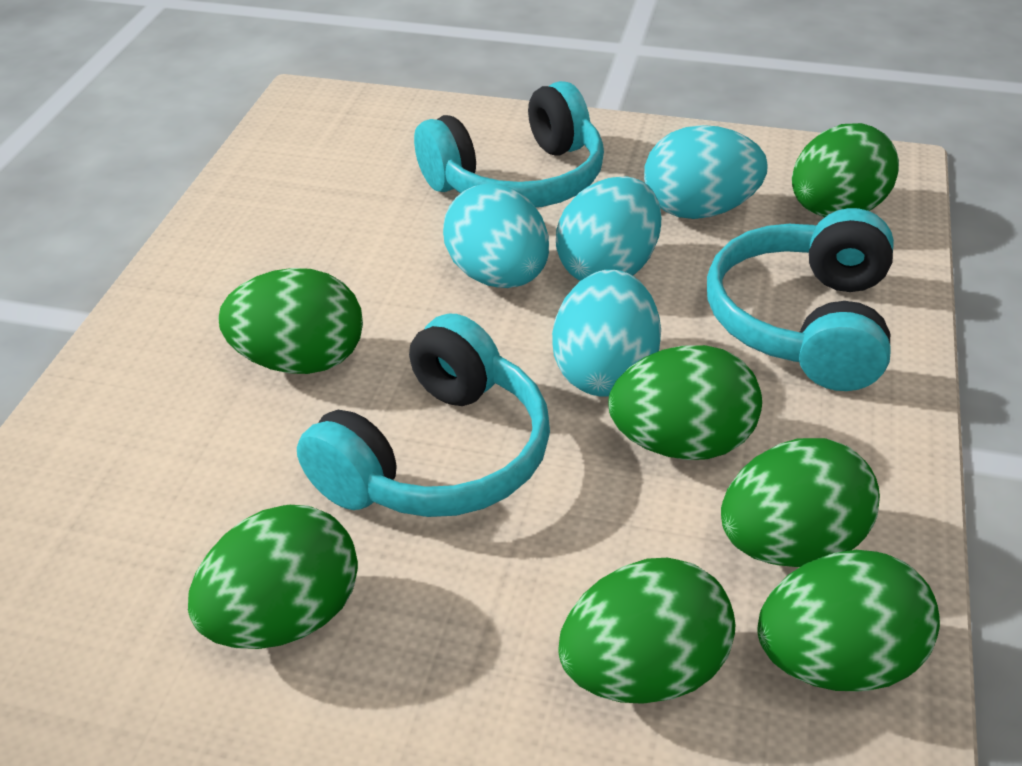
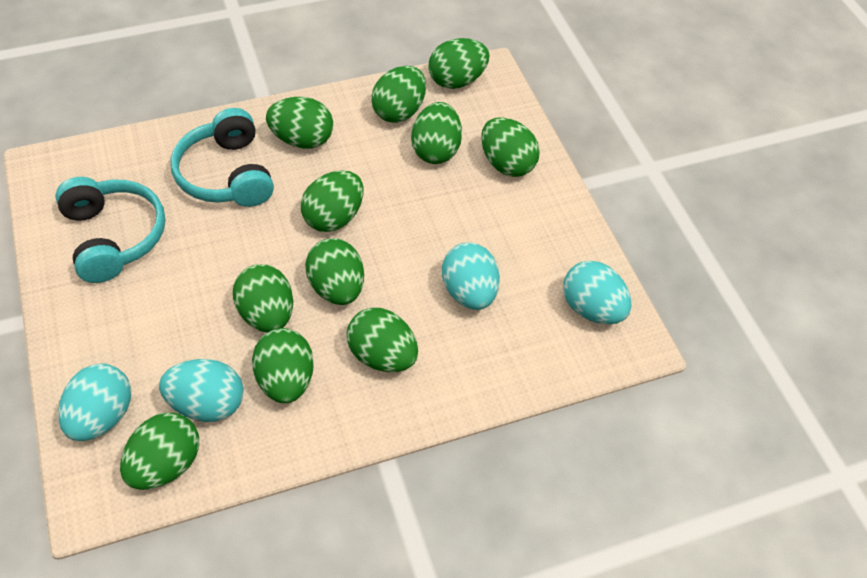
green egg: 7 -> 11
turquoise headphones: 3 -> 2

